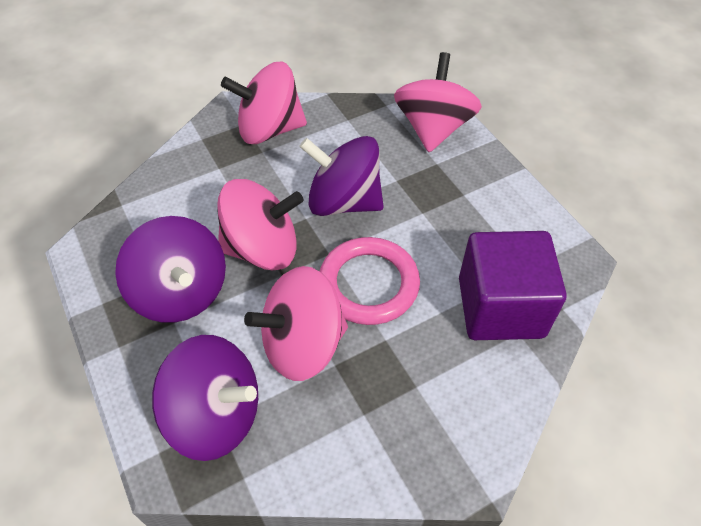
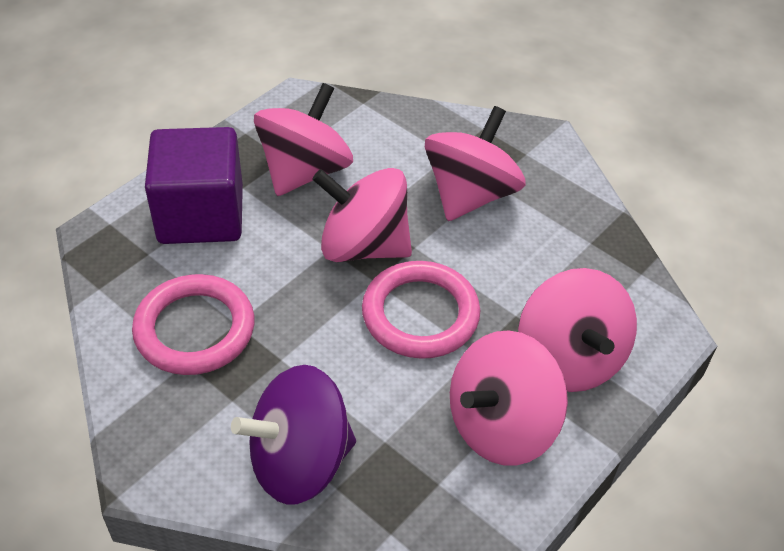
pink ring: 1 -> 2
pink spinning top: 4 -> 5
purple spinning top: 3 -> 1

